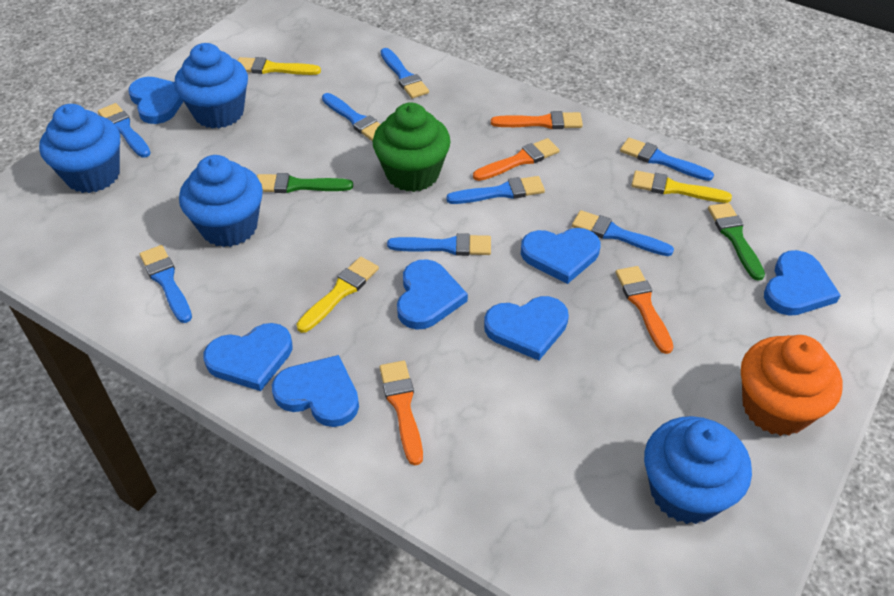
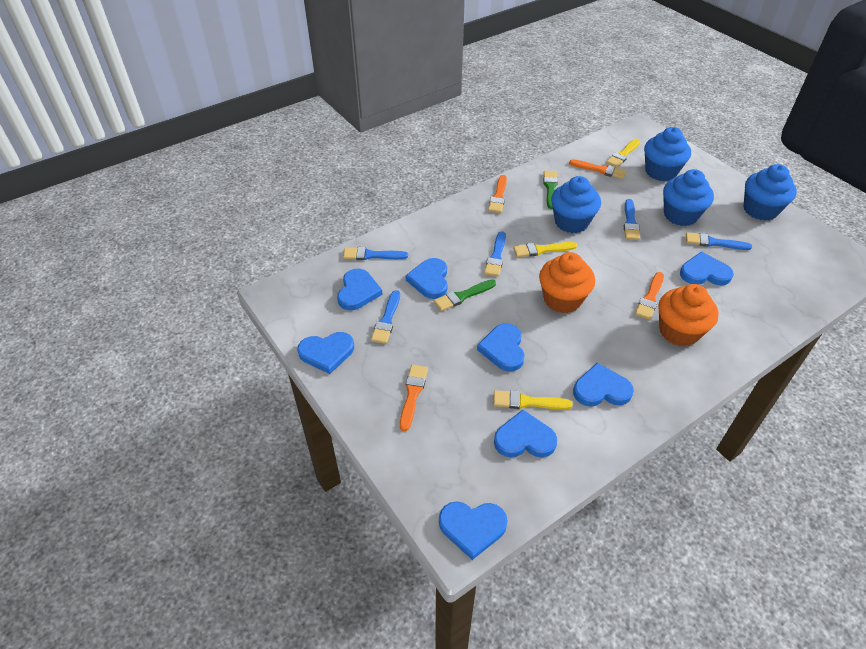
blue brush: 8 -> 5
blue heart: 7 -> 8
green cupcake: 1 -> 0
orange cupcake: 1 -> 2

